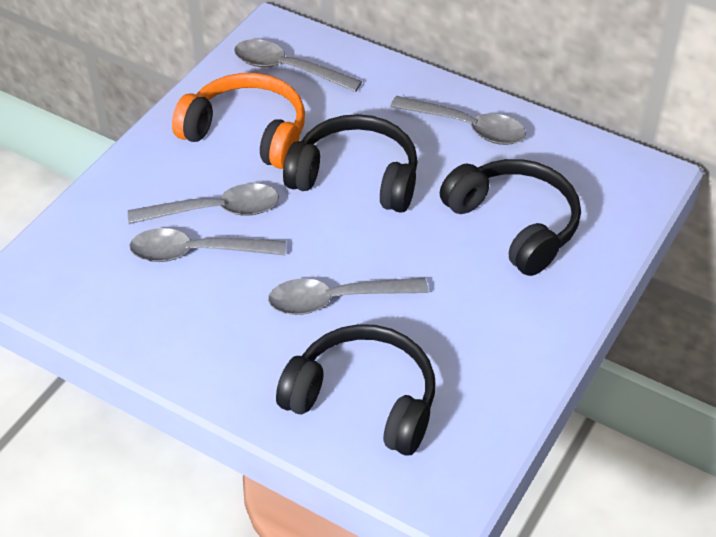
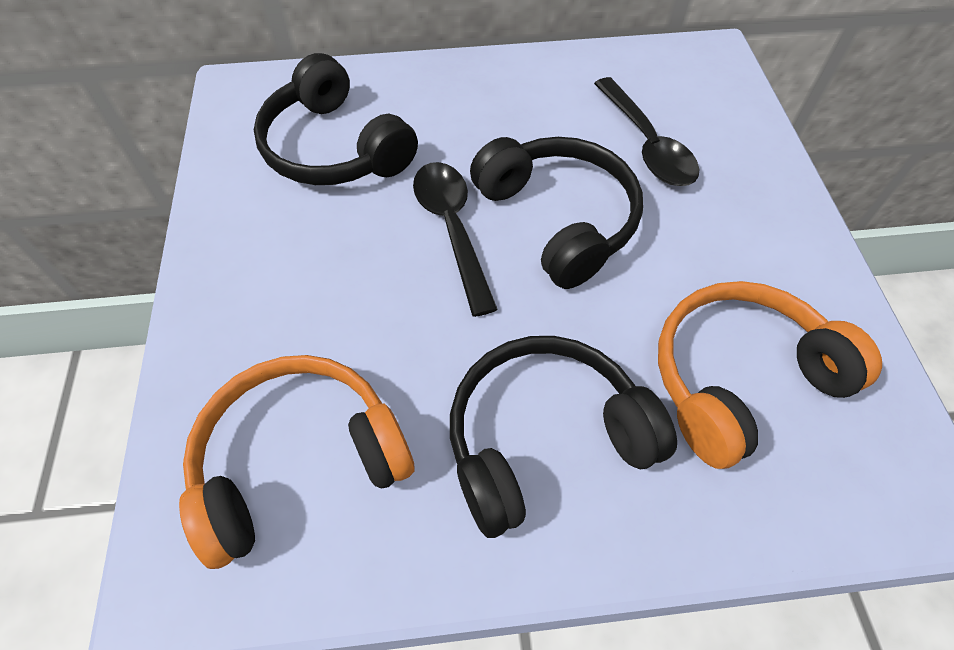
black spoon: 0 -> 2
grey spoon: 5 -> 0
orange headphones: 1 -> 2

